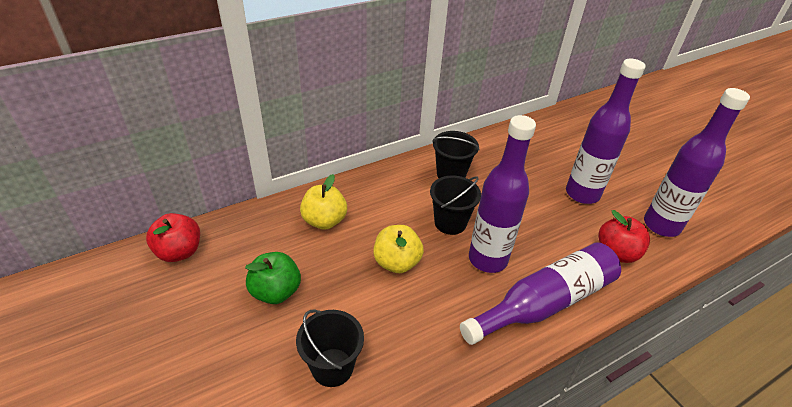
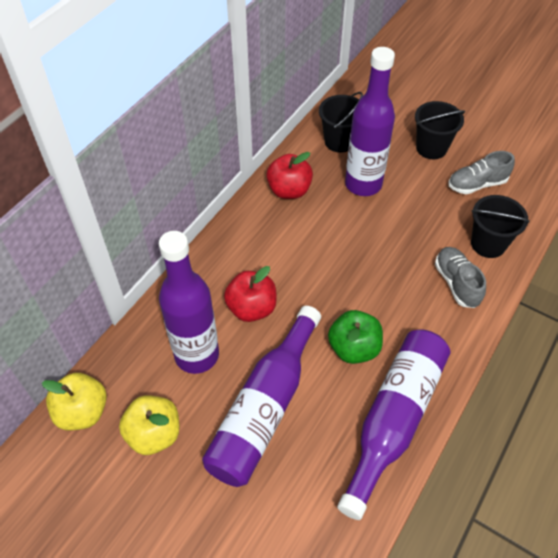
grey shoe: 0 -> 2

